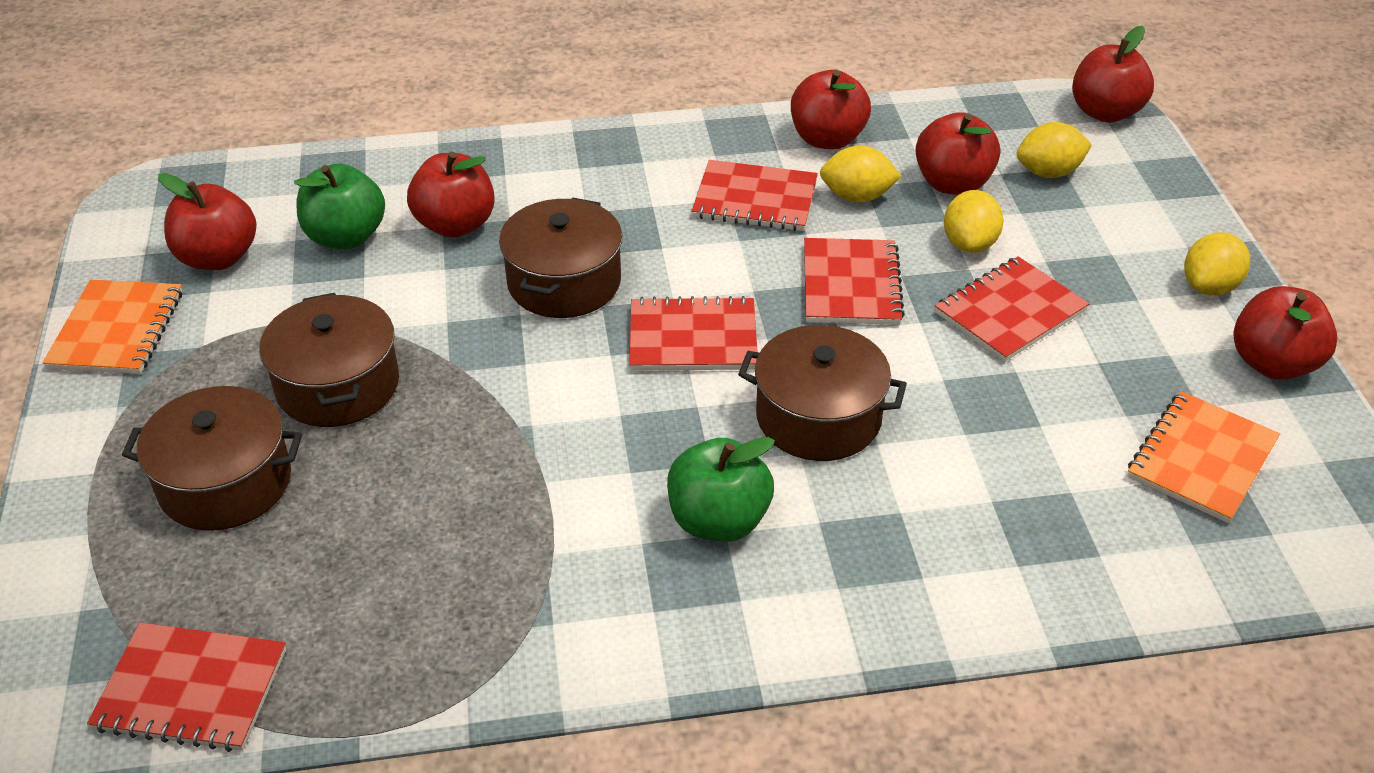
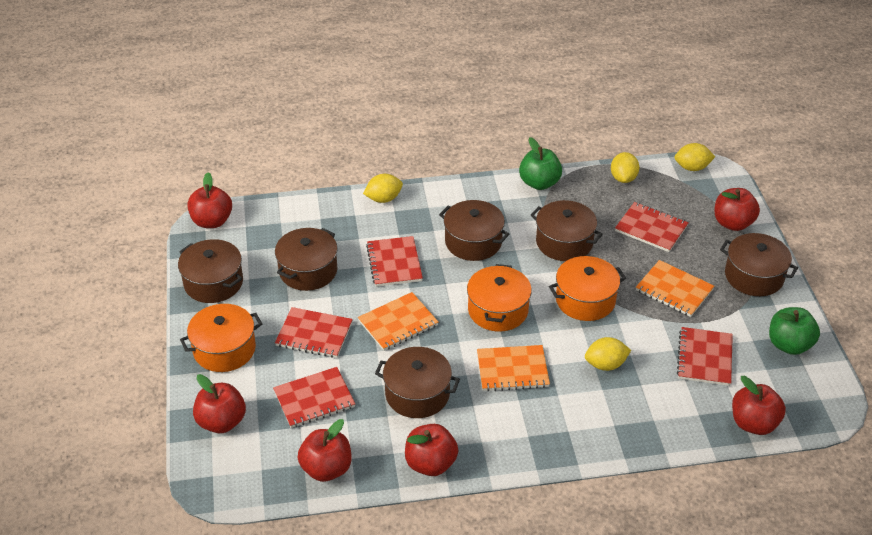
brown pot: 4 -> 6
orange notebook: 2 -> 3
orange pot: 0 -> 3

